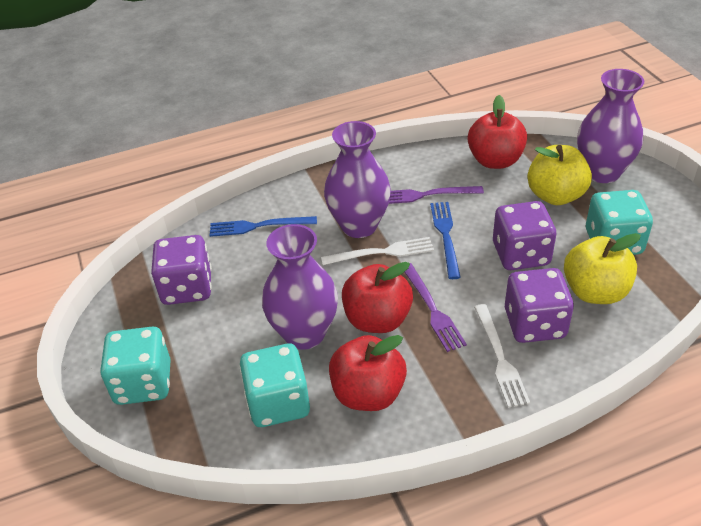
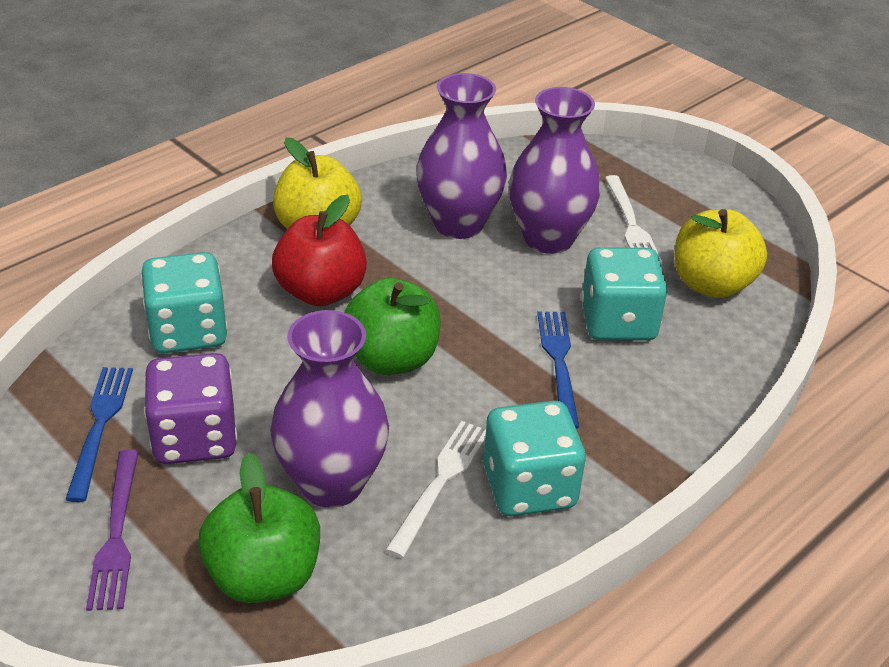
green apple: 0 -> 2
purple dice: 3 -> 1
purple fork: 2 -> 1
red apple: 3 -> 1

